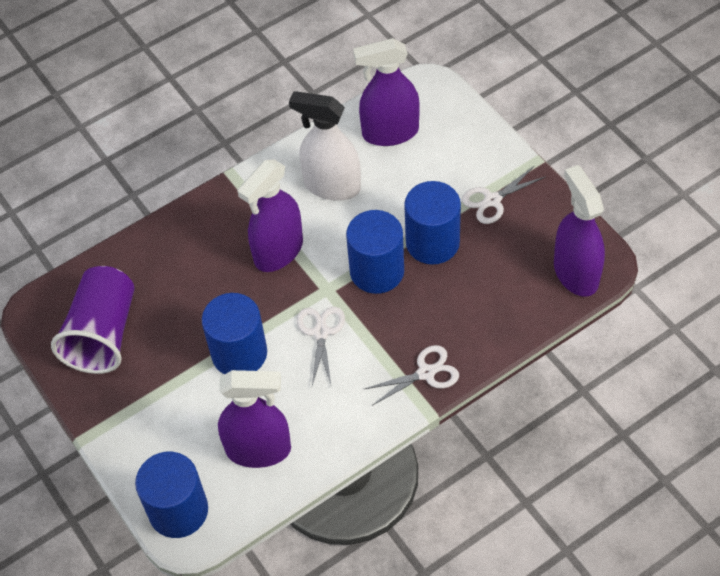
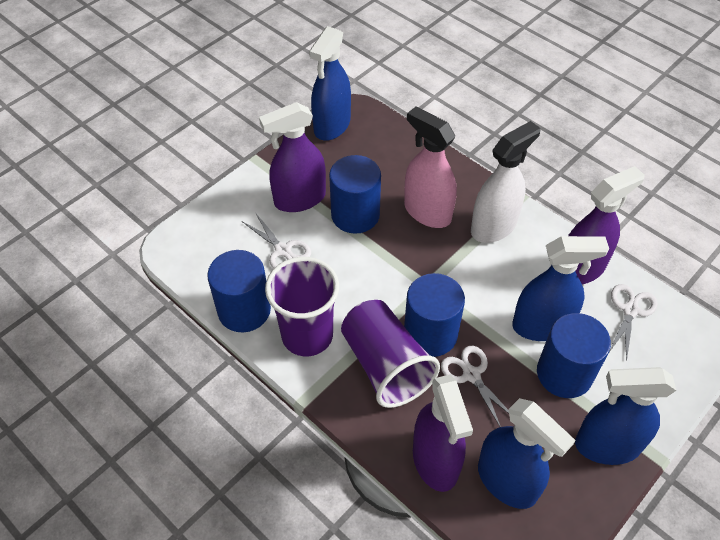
blue spray bottle: 0 -> 4
pink spray bottle: 0 -> 1
purple cup: 1 -> 2
purple spray bottle: 4 -> 3

